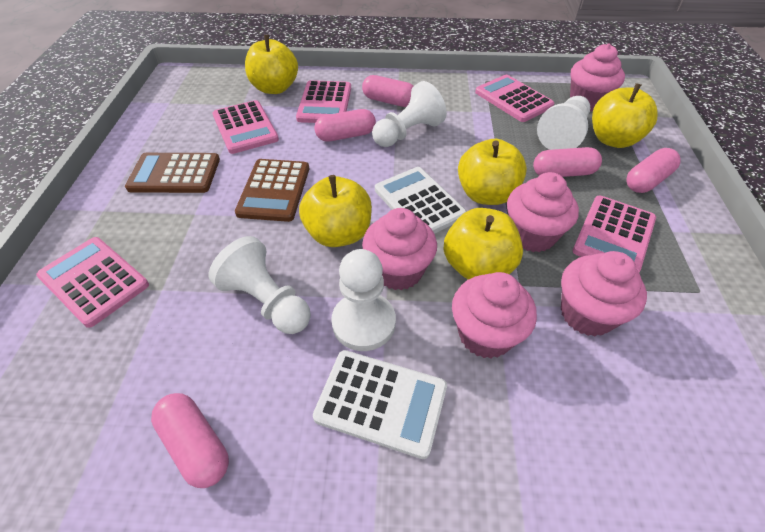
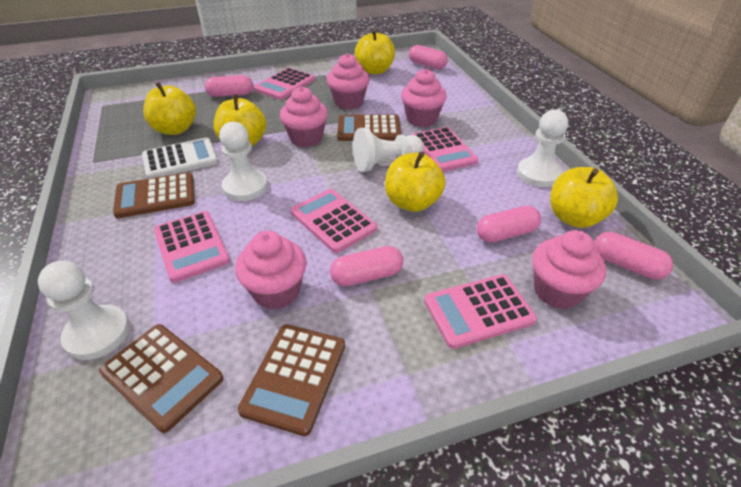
brown calculator: 2 -> 4
white calculator: 2 -> 1

